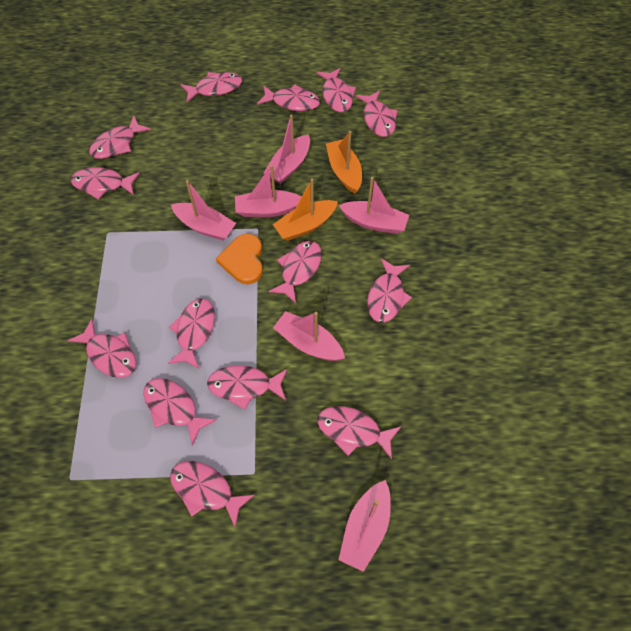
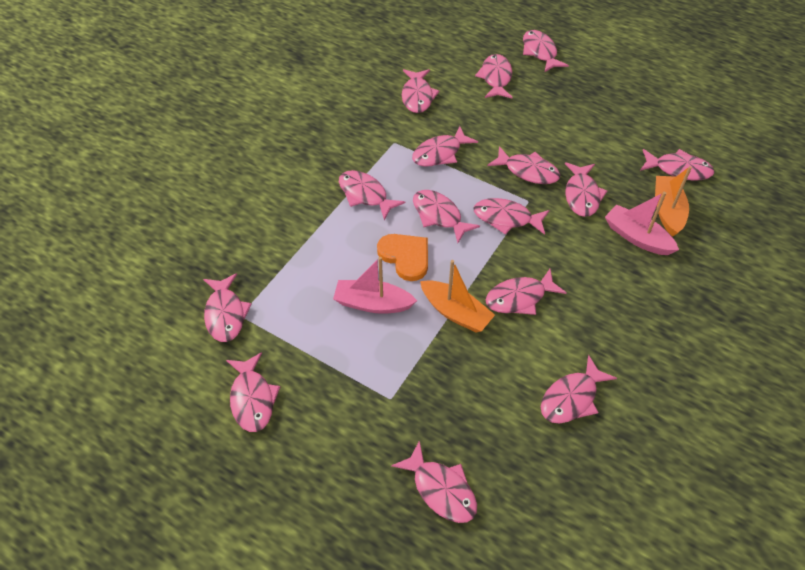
pink boat: 6 -> 2
pink fish: 14 -> 15

